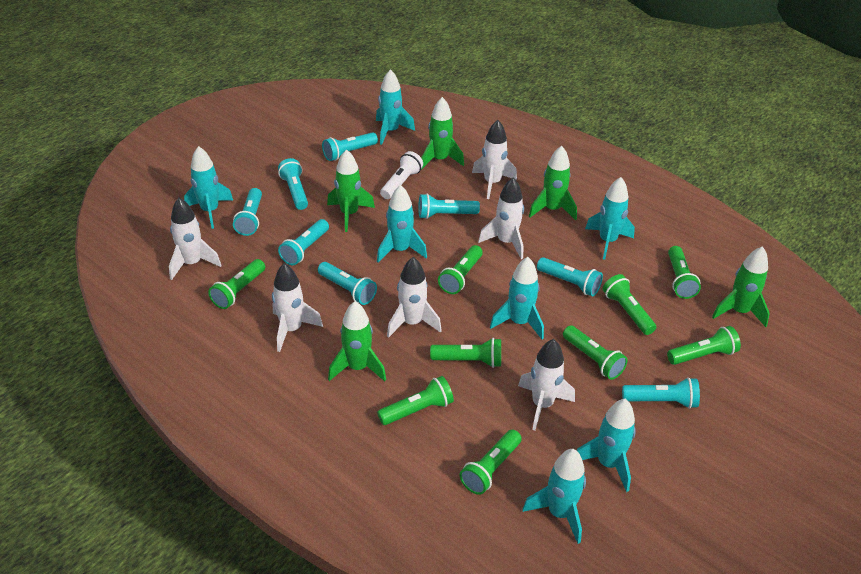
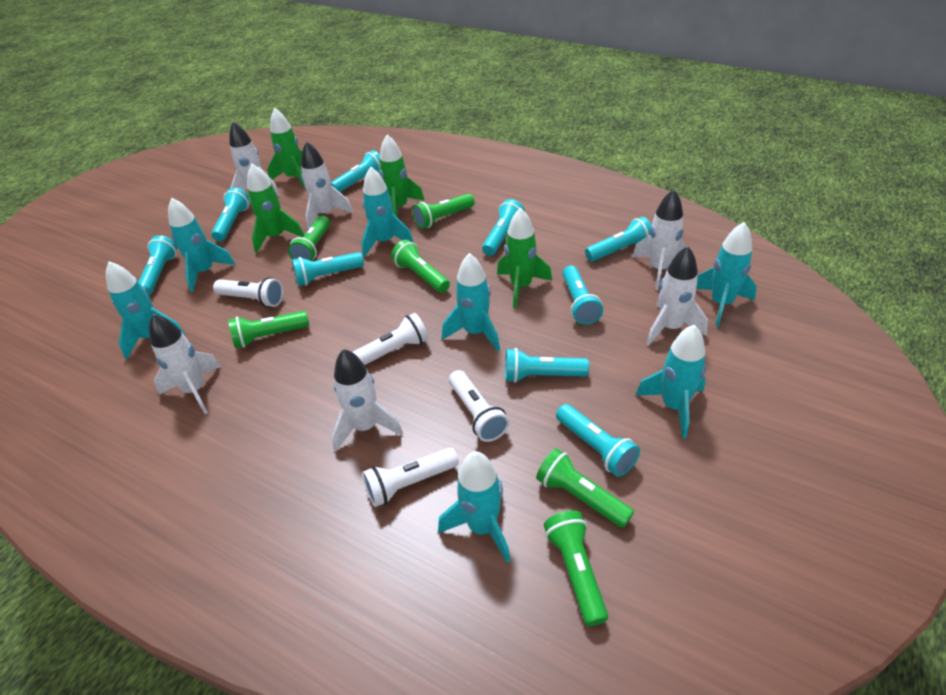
green flashlight: 9 -> 6
green rocket: 5 -> 4
turquoise flashlight: 8 -> 9
white flashlight: 1 -> 4

